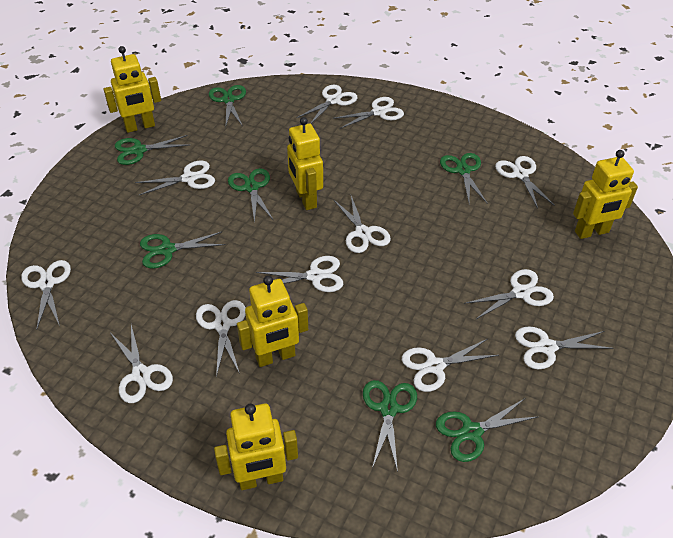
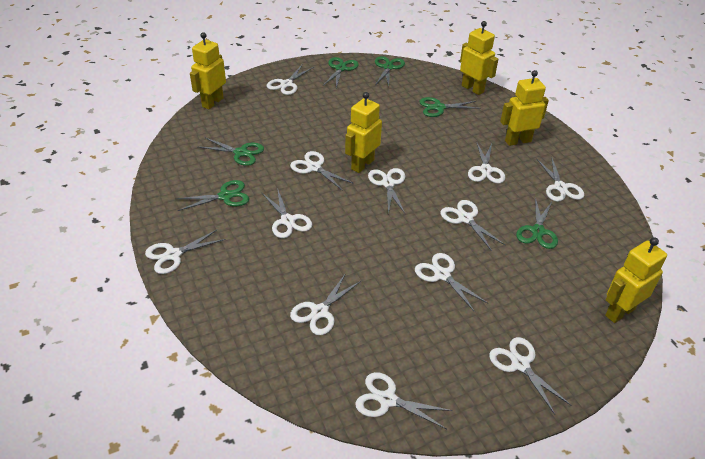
green scissors: 7 -> 6

